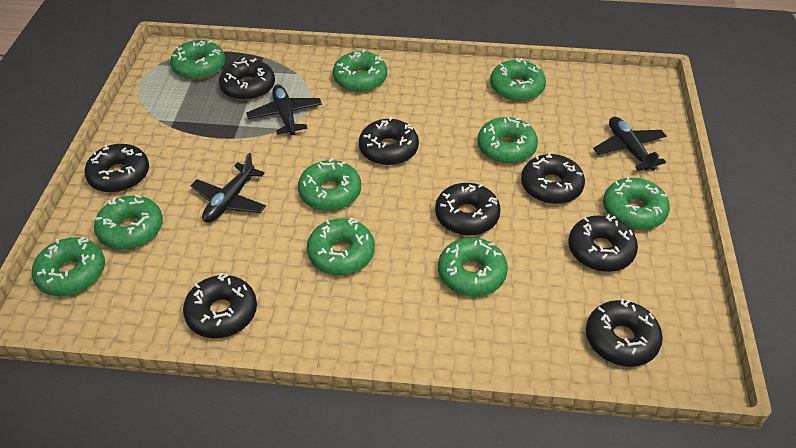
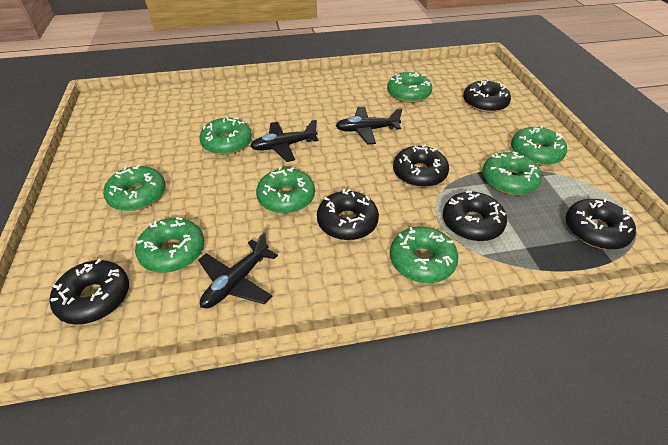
black donut: 8 -> 6
green donut: 10 -> 8

